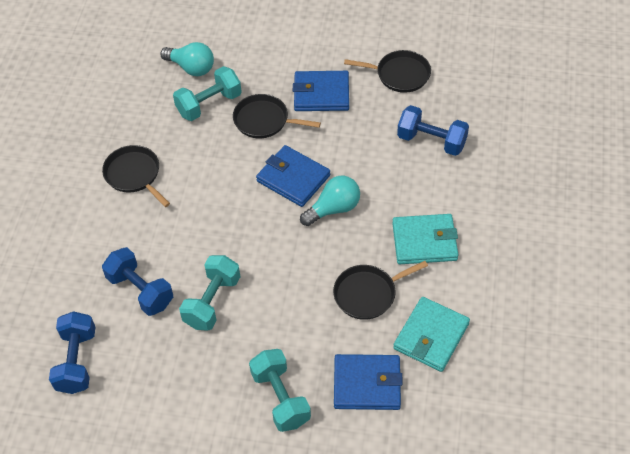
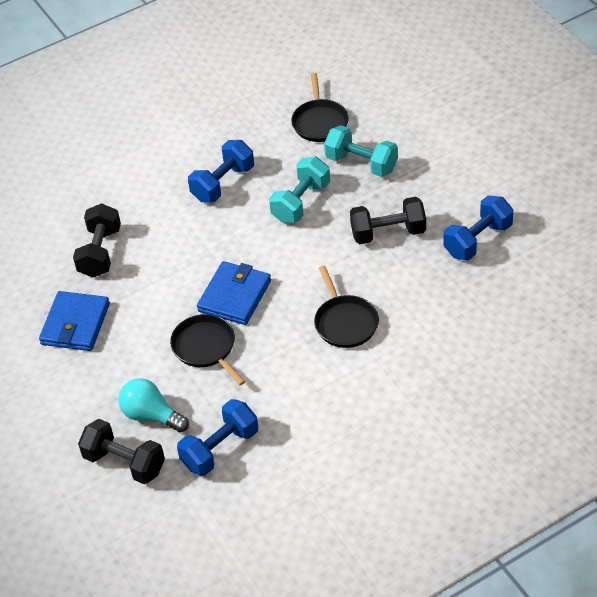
black dumbbell: 0 -> 3
black pan: 4 -> 3
blue wallet: 3 -> 2
turquoise dumbbell: 3 -> 2
turquoise light bulb: 2 -> 1
turquoise wallet: 2 -> 0

